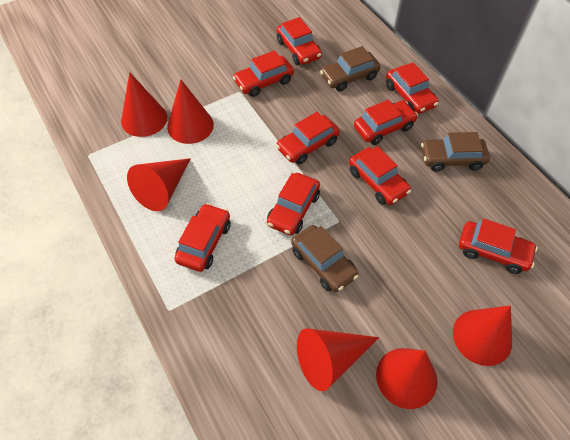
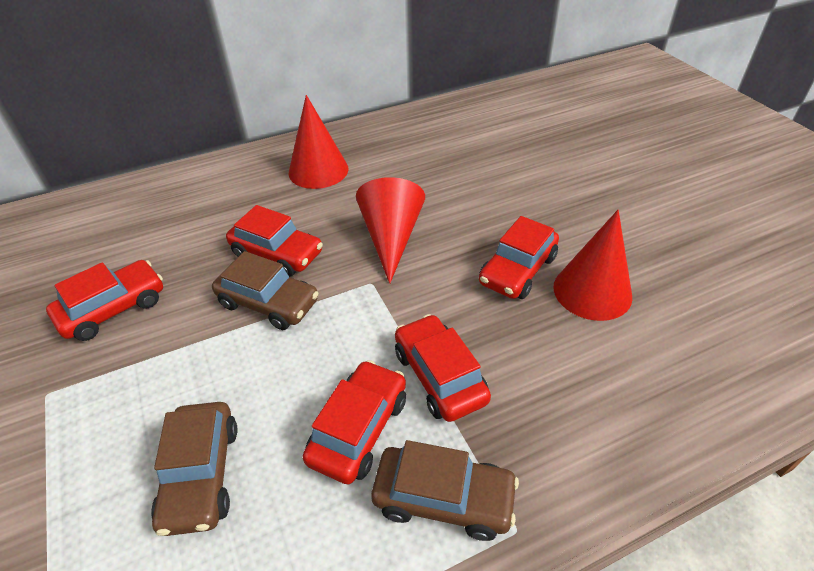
red car: 9 -> 5
red cone: 6 -> 3

